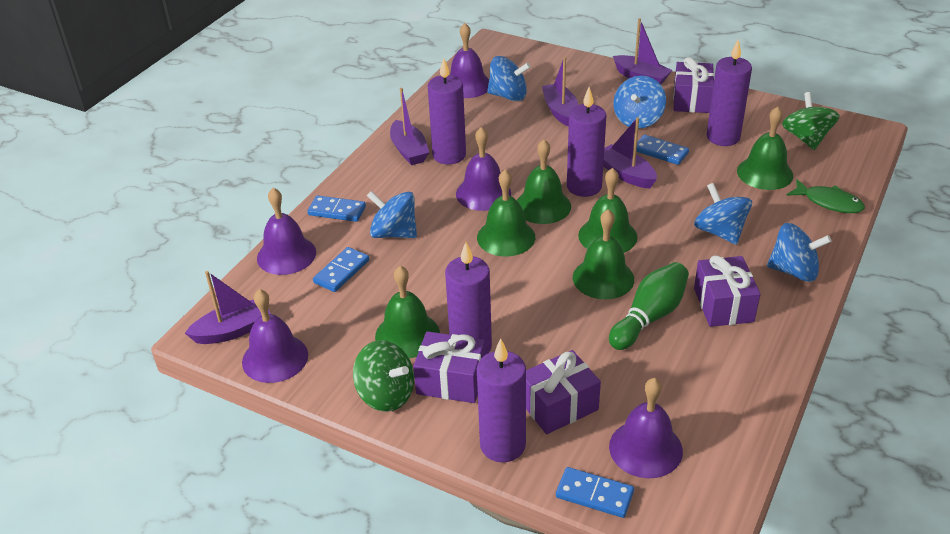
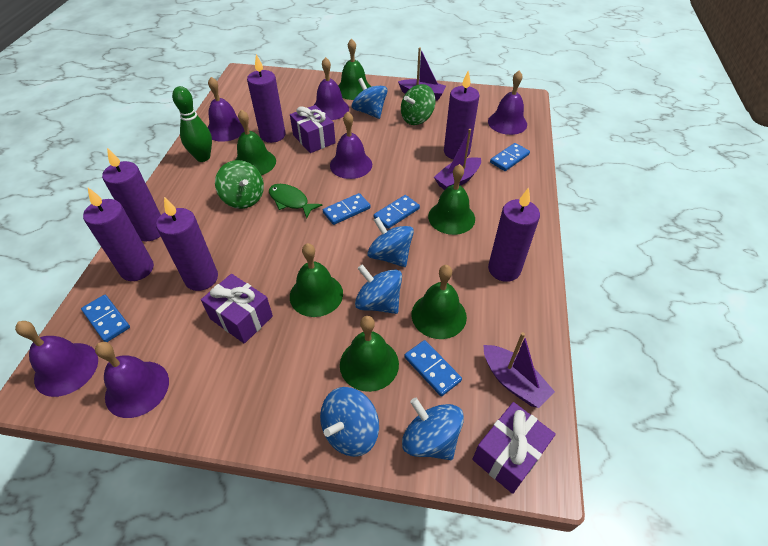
blue domino: 4 -> 5
purple bell: 5 -> 6
purple boat: 5 -> 3
purple candle: 5 -> 6
purple gift: 4 -> 3

